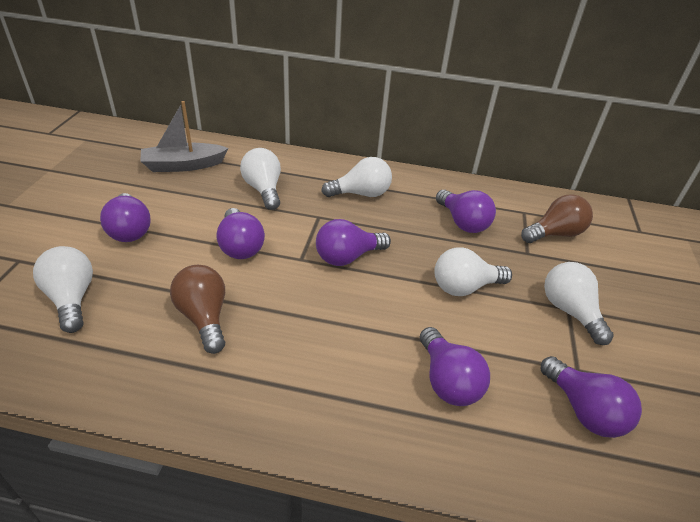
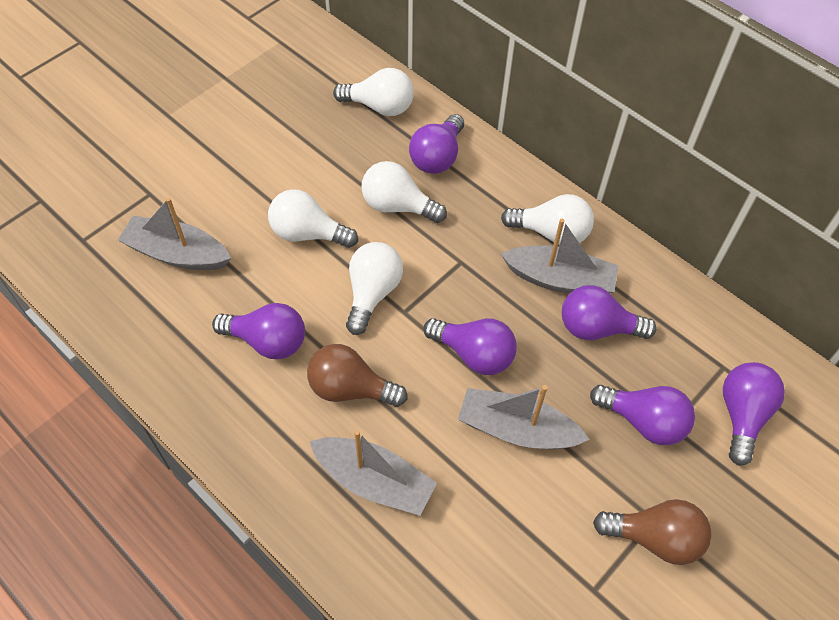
grey boat: 1 -> 4

